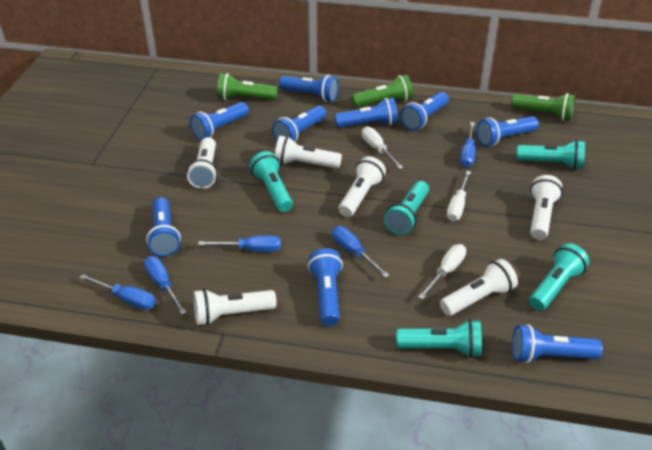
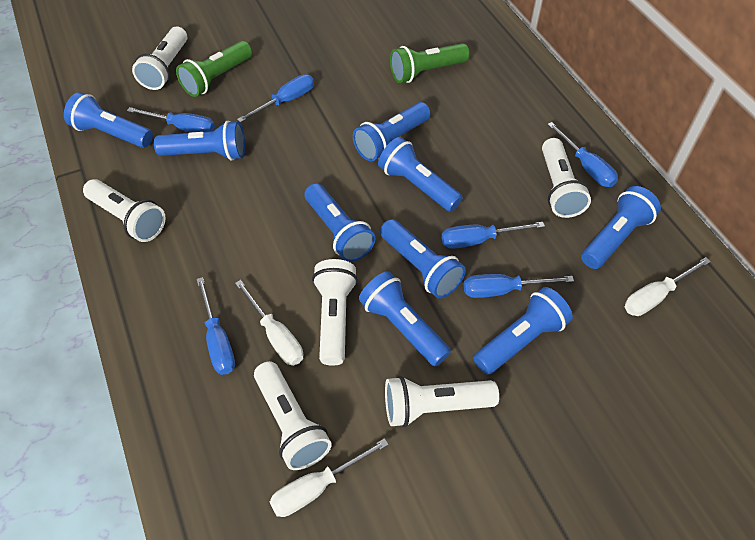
blue screwdriver: 5 -> 6
green flashlight: 3 -> 2
turquoise flashlight: 5 -> 0

